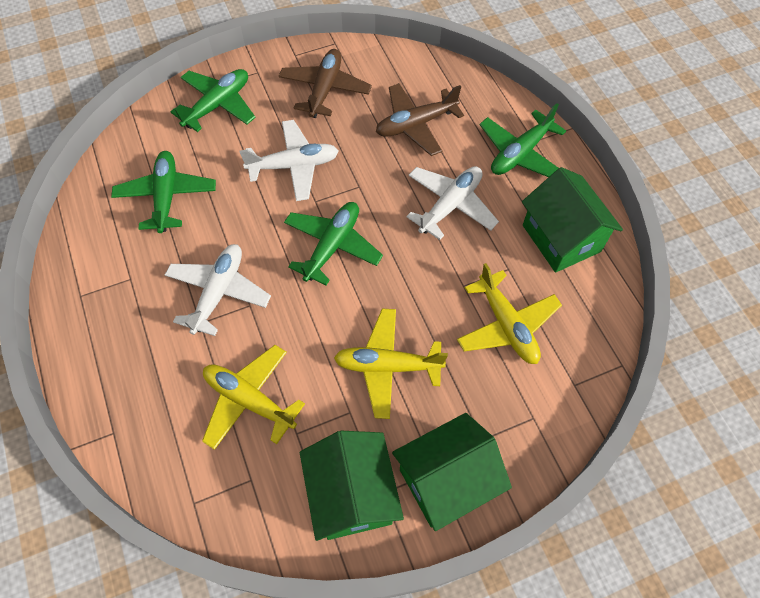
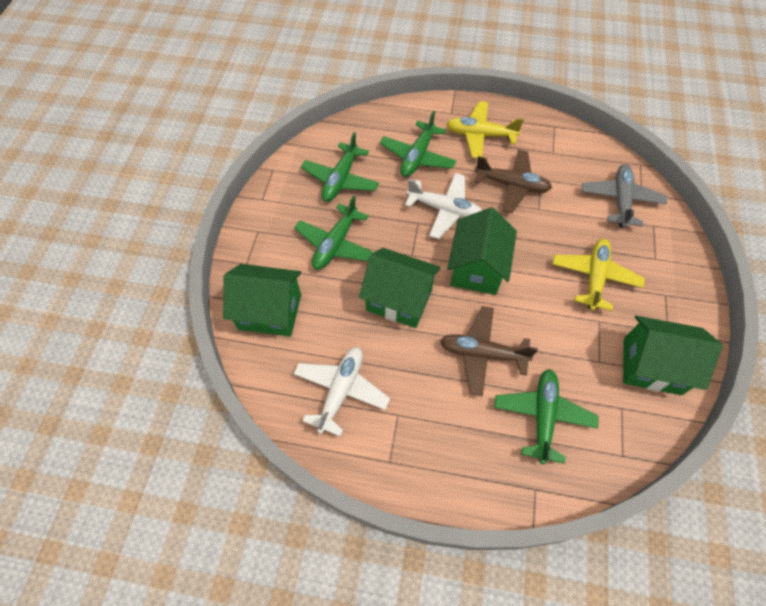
green house: 3 -> 4
grey plane: 0 -> 1
white plane: 3 -> 2
yellow plane: 3 -> 2

